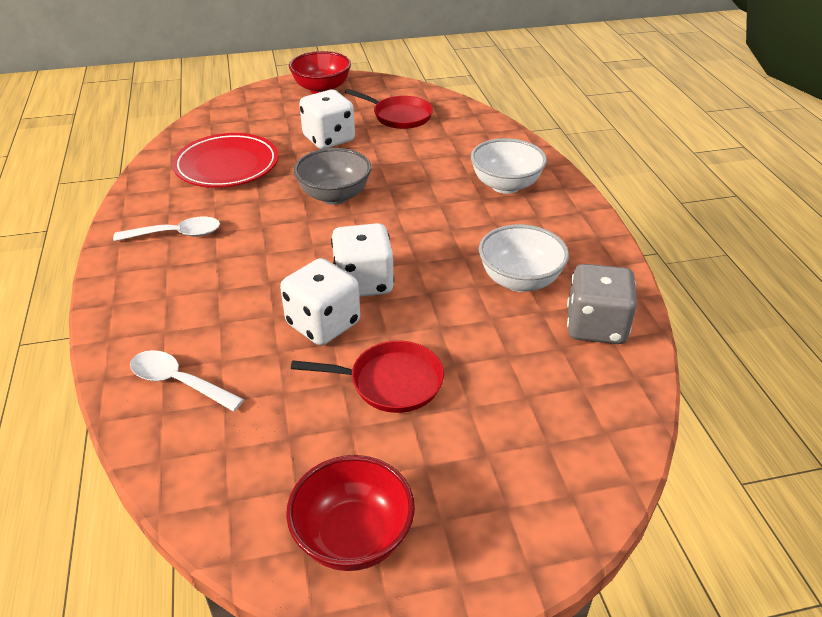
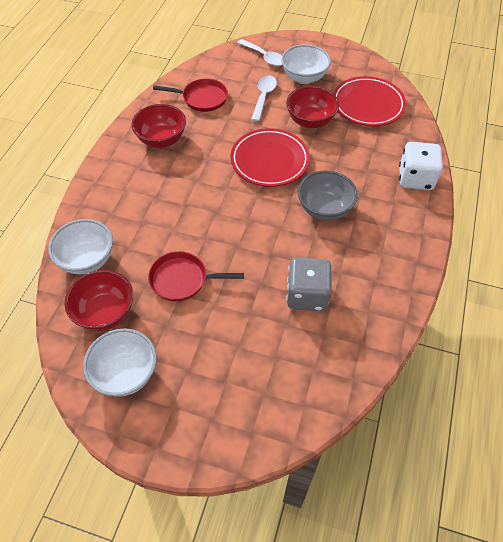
red bowl: 2 -> 3
red plate: 1 -> 2
white bowl: 2 -> 3
white dice: 3 -> 1

